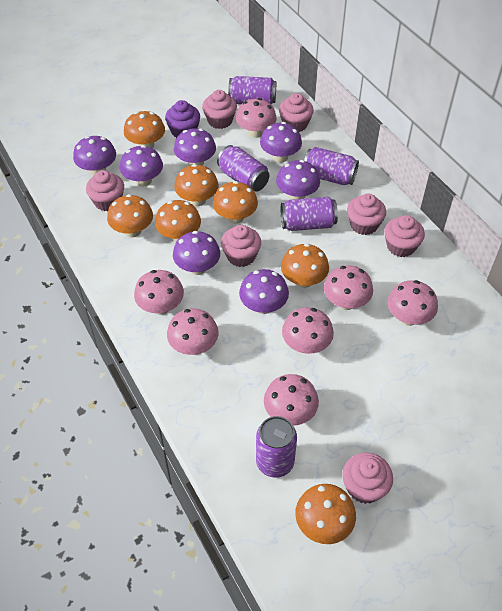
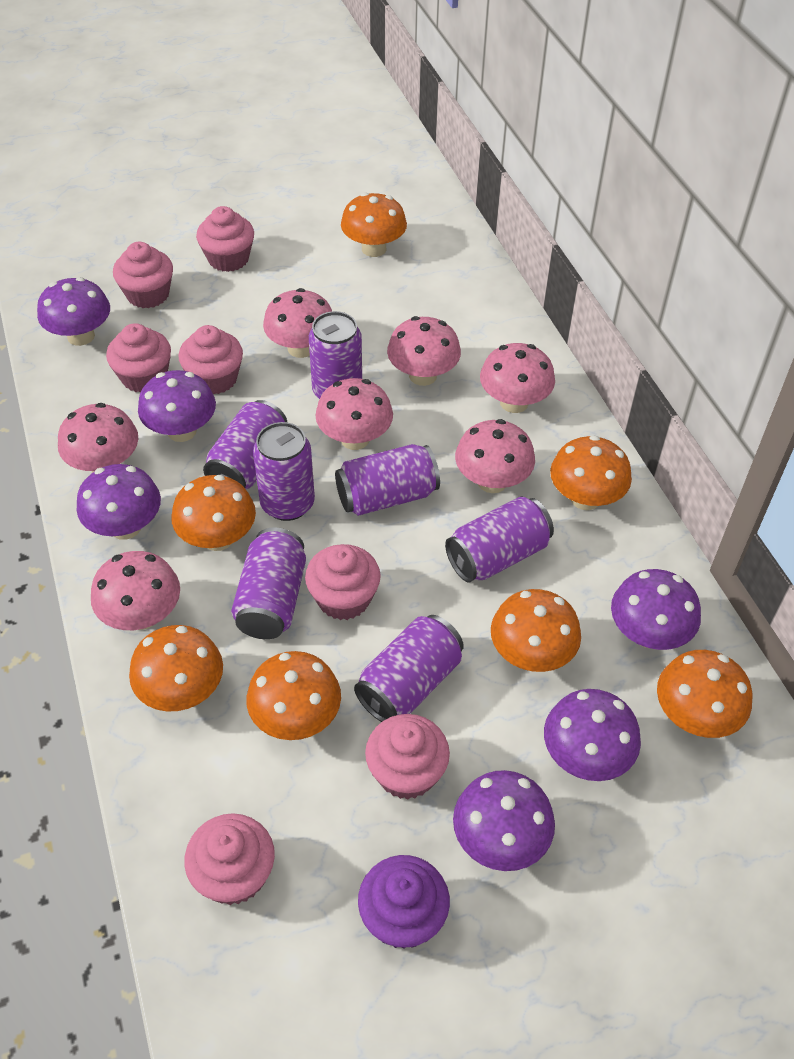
purple can: 5 -> 7
purple mushroom: 7 -> 6

